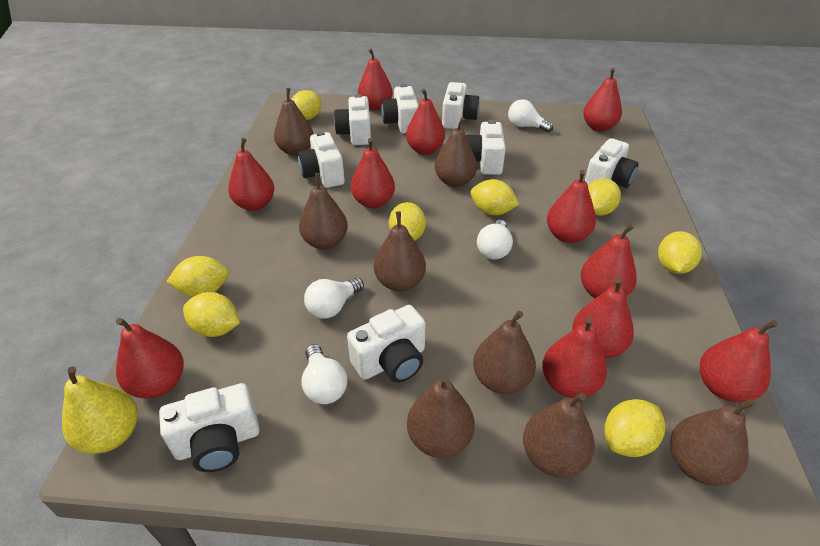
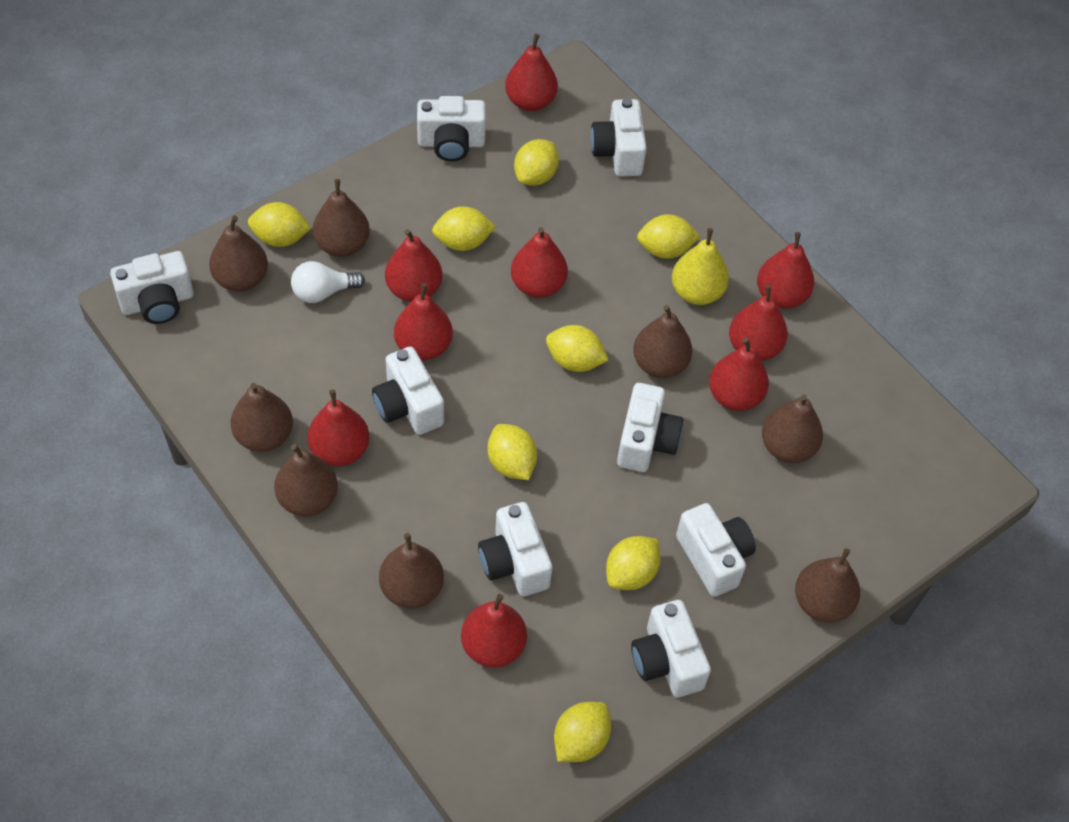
red pear: 11 -> 9
white light bulb: 4 -> 1

